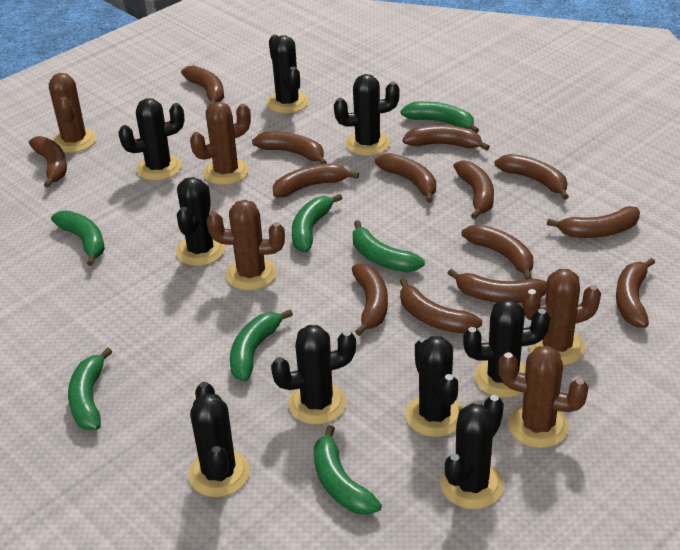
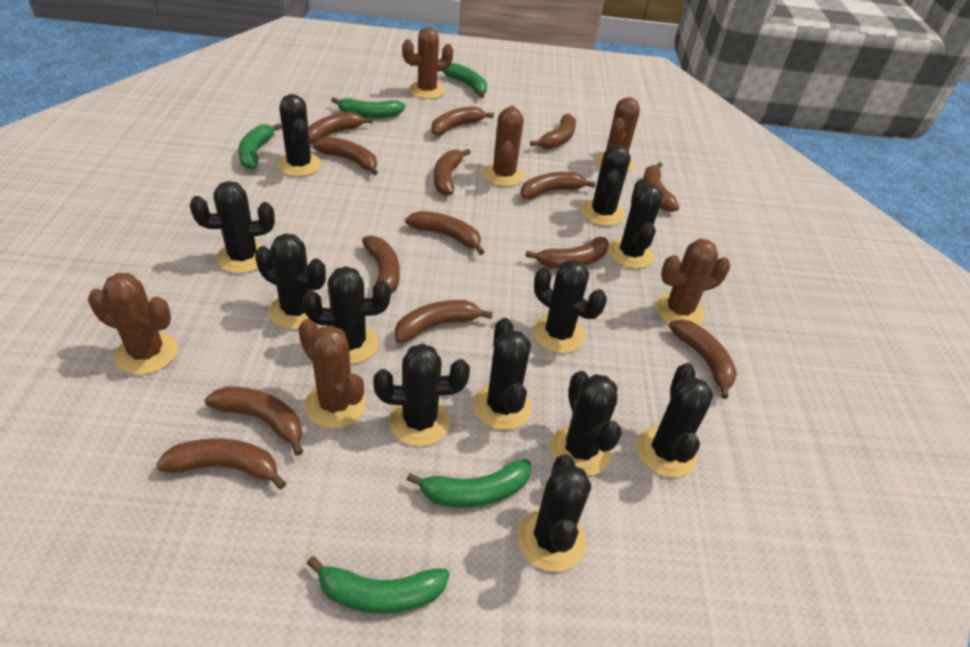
black cactus: 9 -> 12
brown cactus: 5 -> 6
green banana: 7 -> 5

